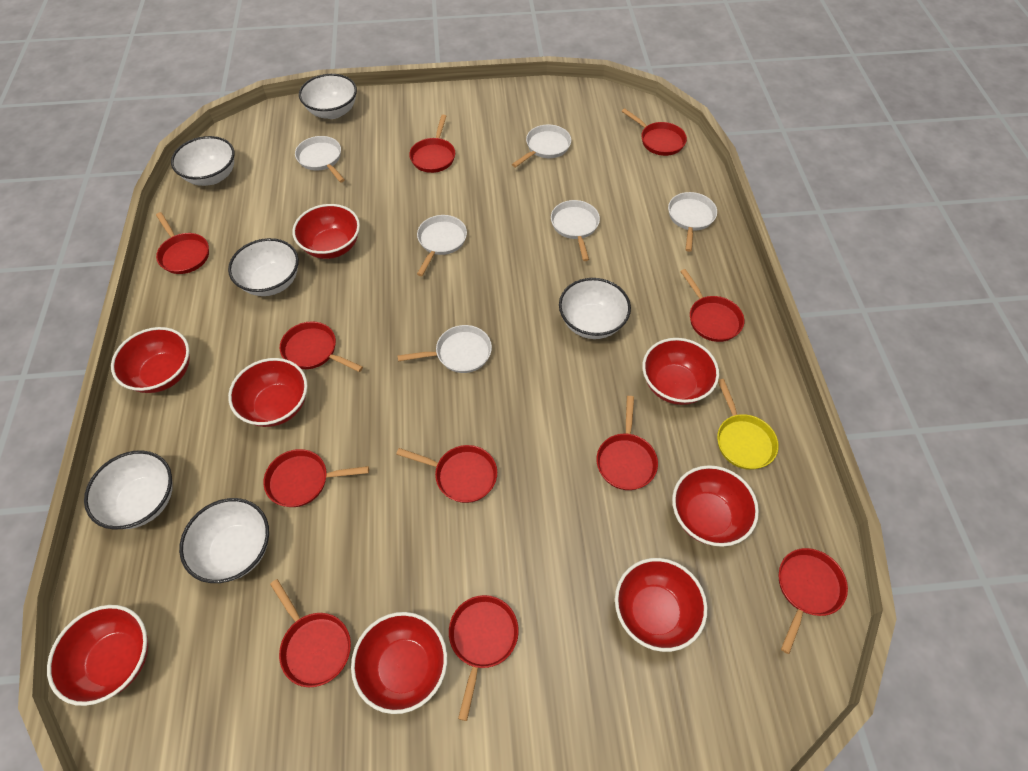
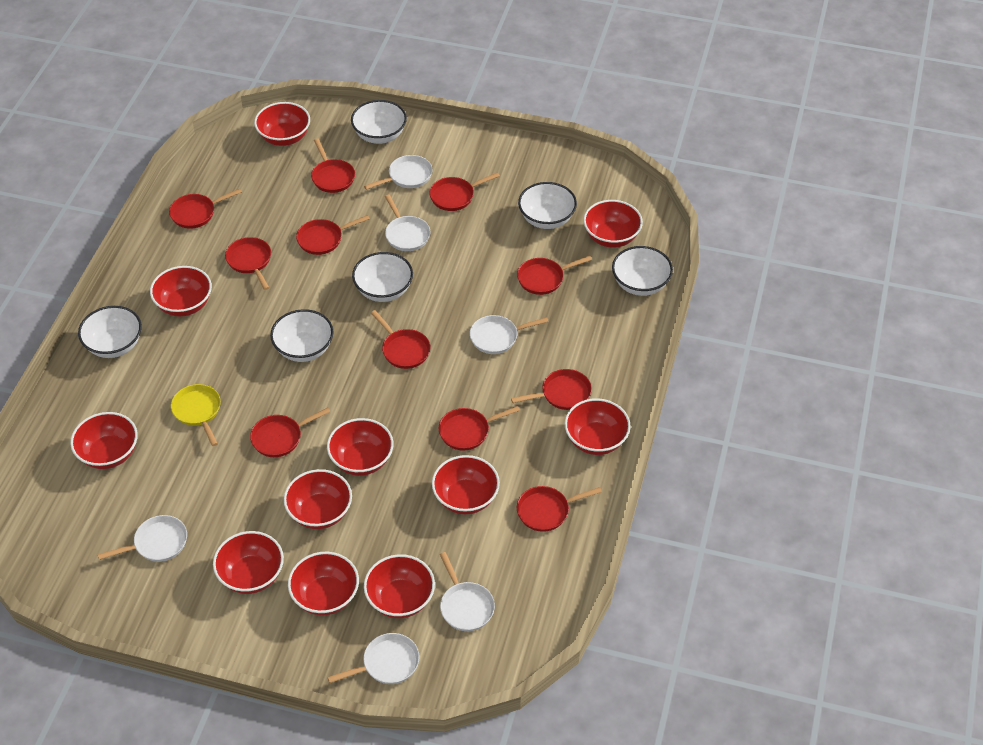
red bowl: 8 -> 11

